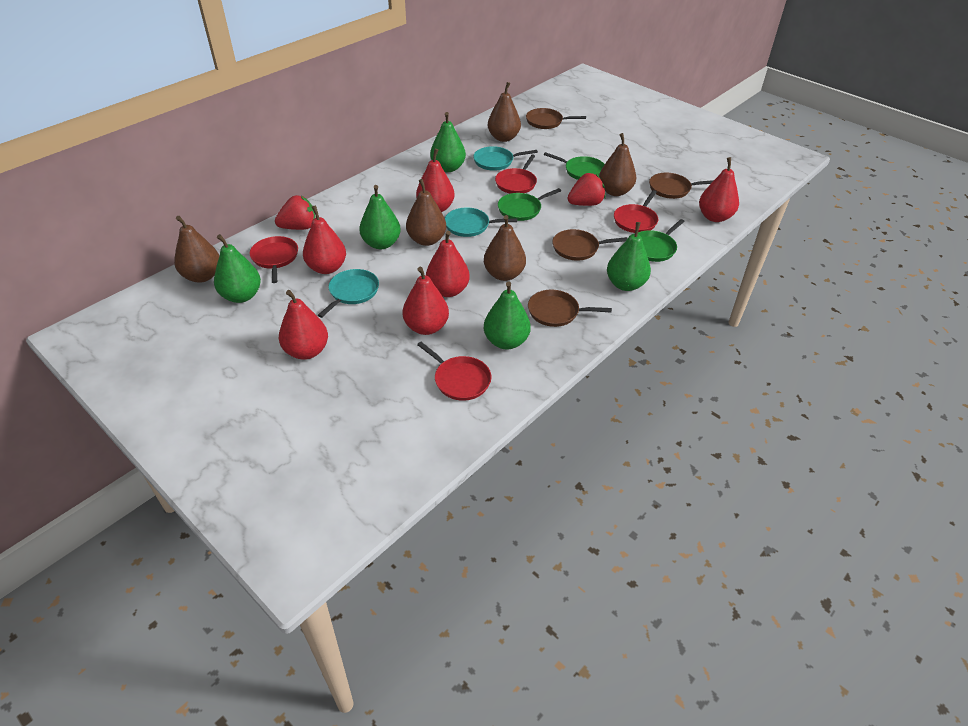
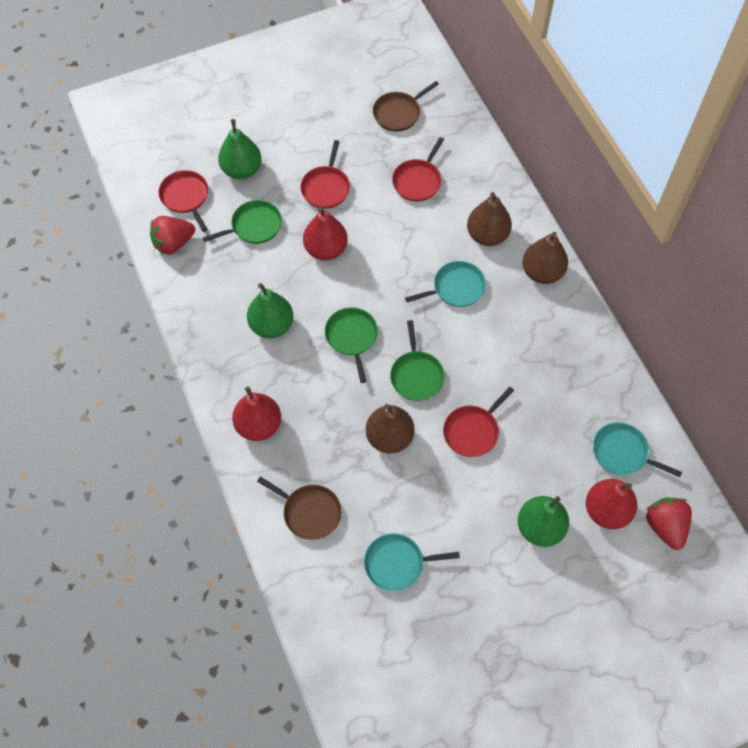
brown pan: 4 -> 2
brown pear: 5 -> 3
green pear: 5 -> 3
red pear: 6 -> 3

